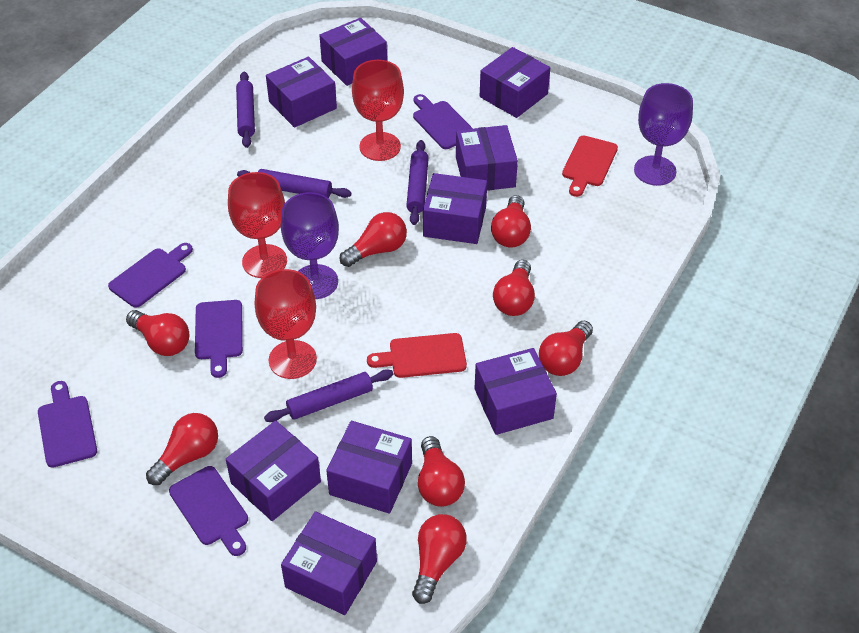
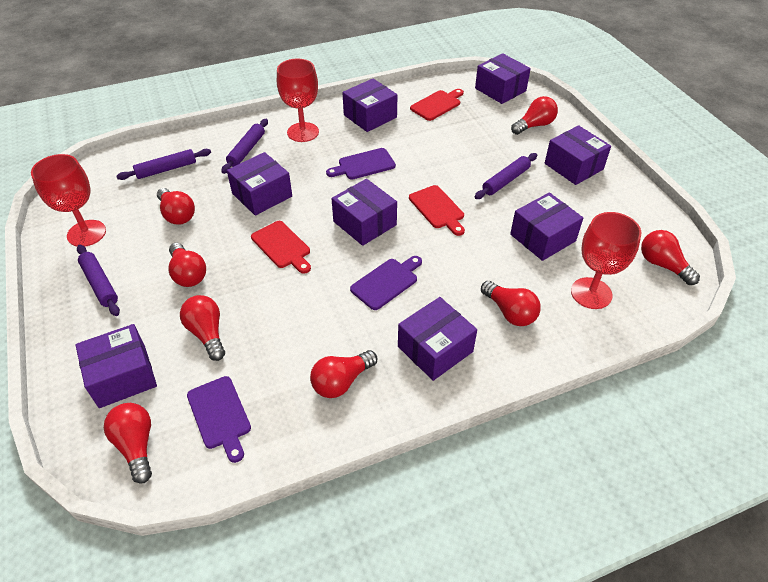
purple box: 9 -> 8
purple cutting board: 5 -> 3
purple goblet: 2 -> 0
red cutting board: 2 -> 3

